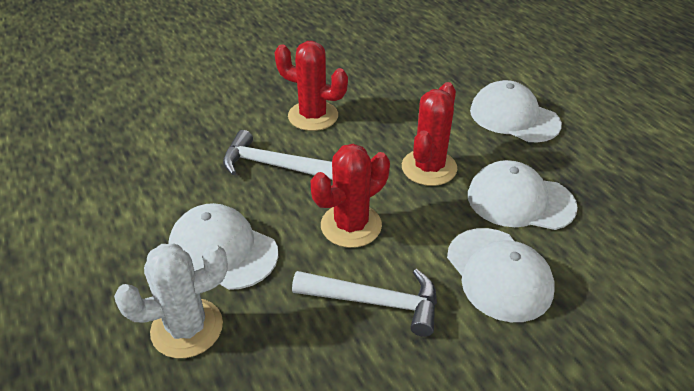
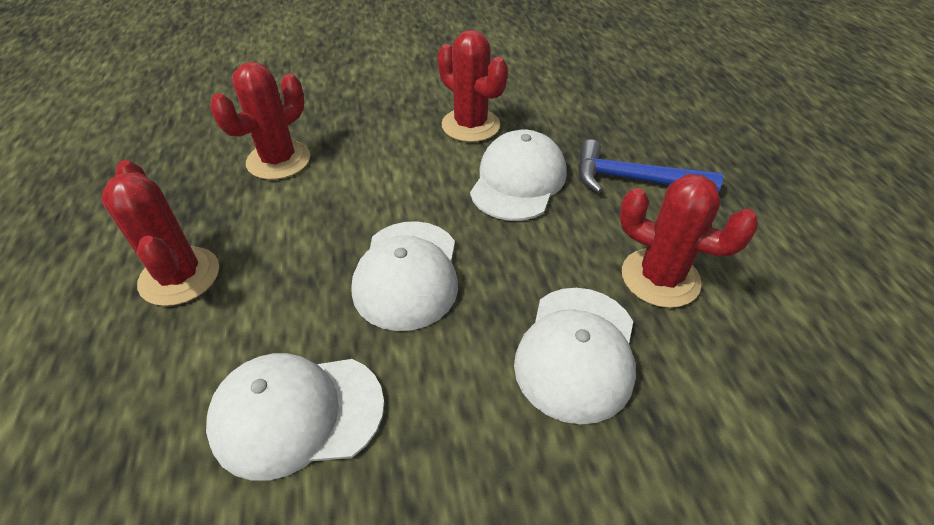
blue hammer: 0 -> 1
red cactus: 3 -> 4
white cactus: 1 -> 0
white hammer: 2 -> 0

